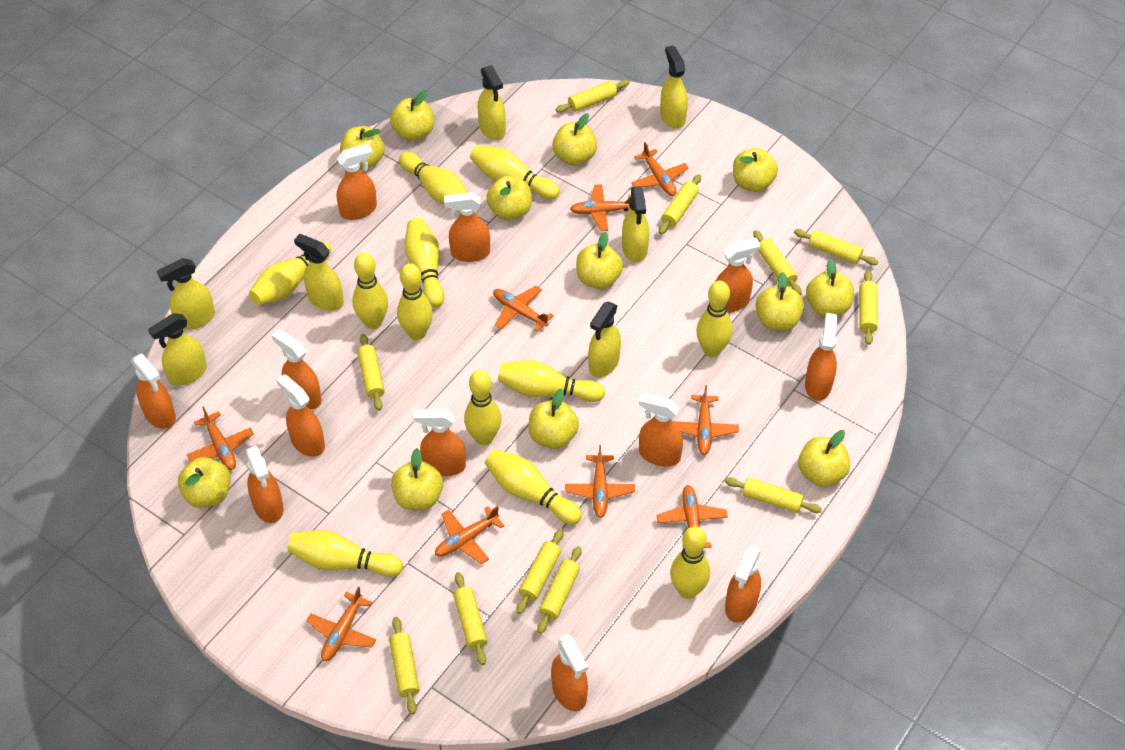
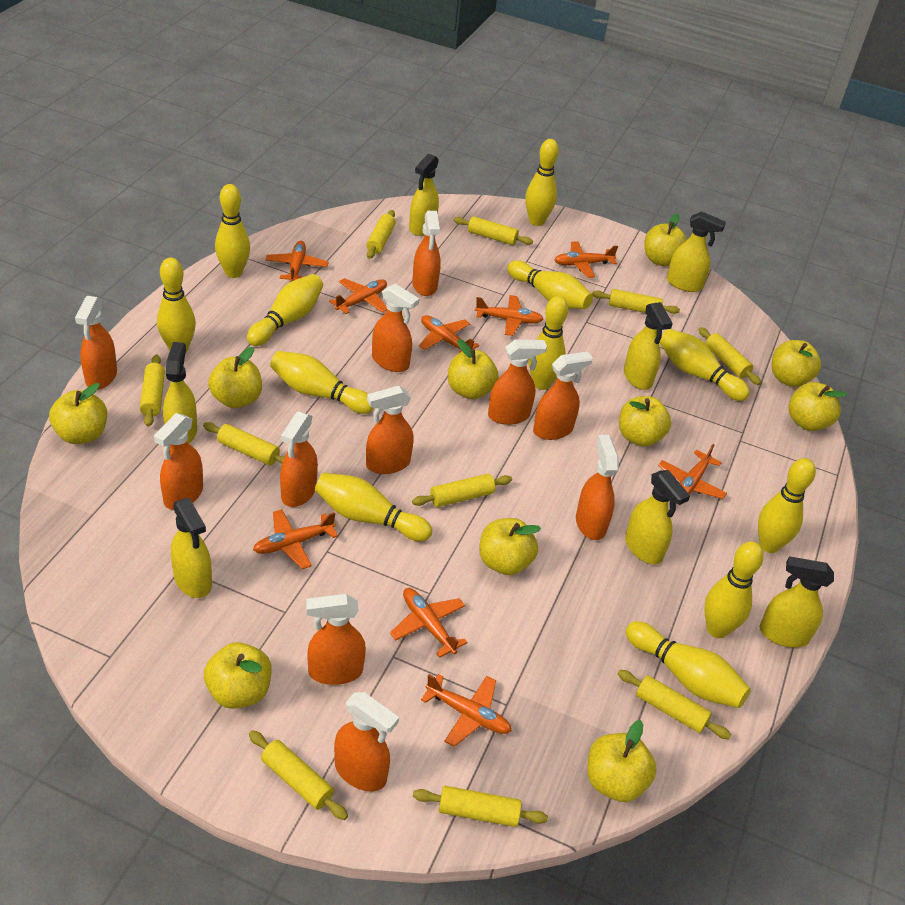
orange spray bottle: 12 -> 11
yellow apple: 12 -> 10
yellow rolling pin: 11 -> 10

